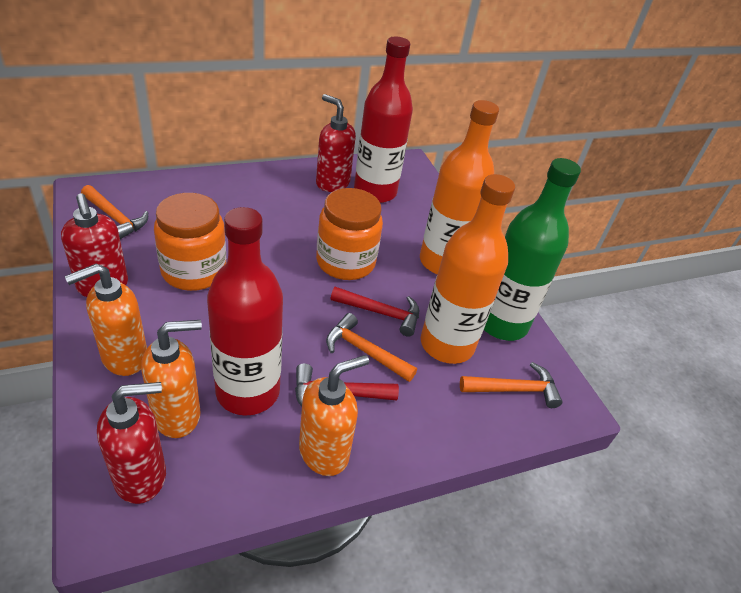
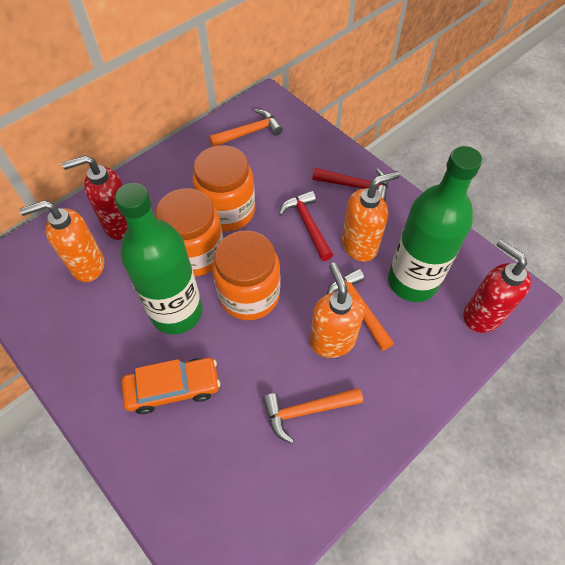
green bottle: 1 -> 2
orange bottle: 2 -> 0
orange car: 0 -> 1
orange jar: 2 -> 3
red bottle: 2 -> 0
red soap dispenser: 3 -> 2

